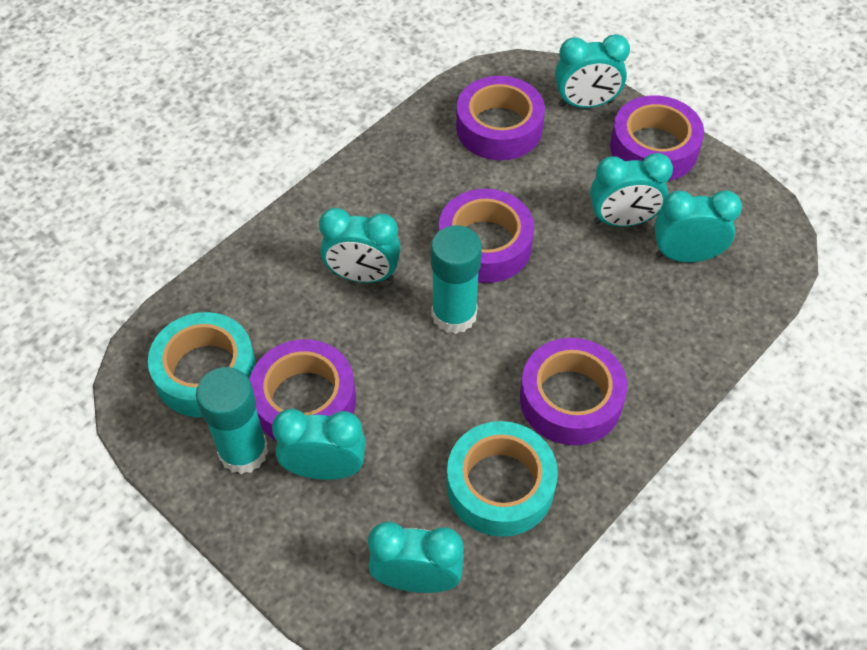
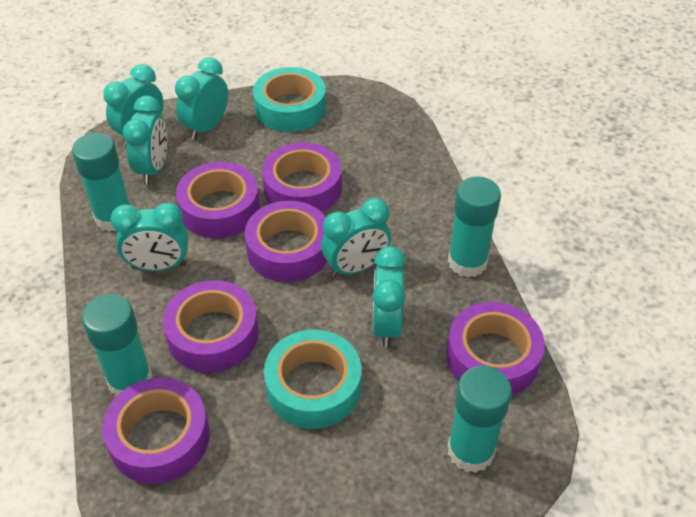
purple tape: 5 -> 6
turquoise glue stick: 2 -> 4

